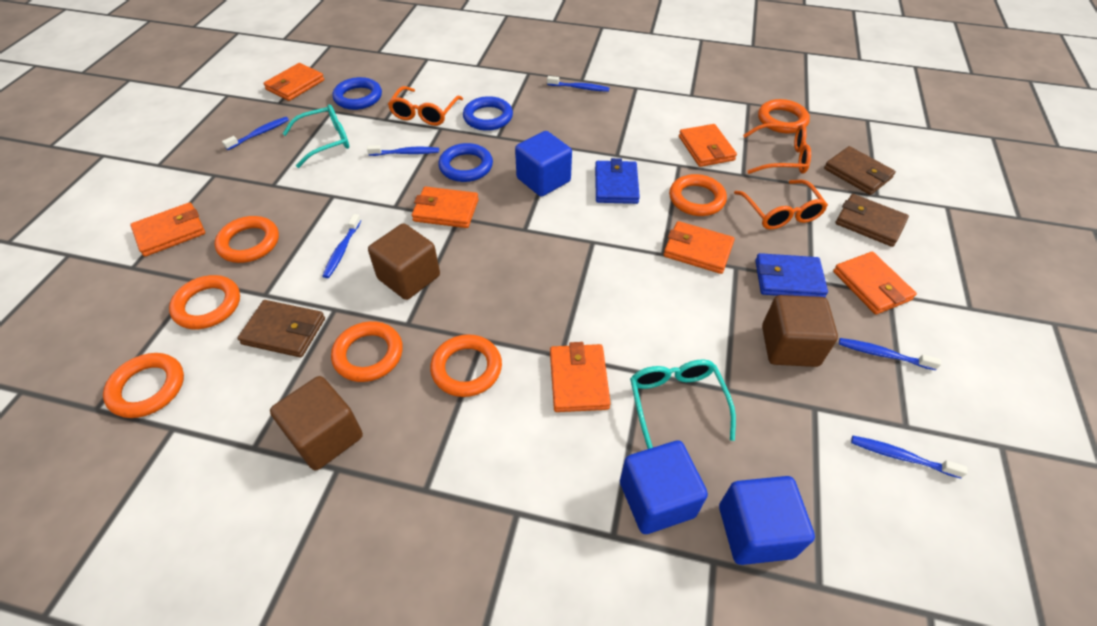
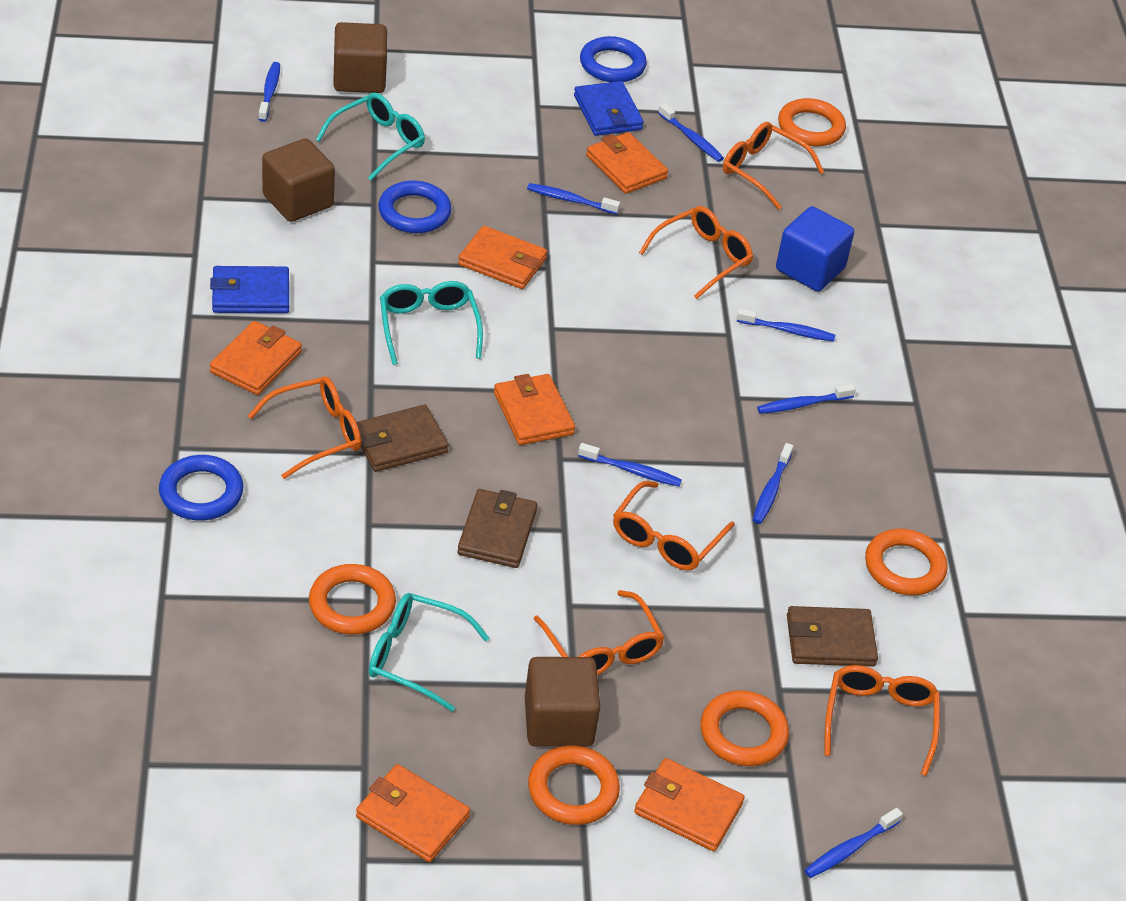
blue cube: 3 -> 1
blue toothbrush: 6 -> 8
orange glasses: 3 -> 6
orange ring: 7 -> 5
orange wallet: 7 -> 6
turquoise glasses: 2 -> 3

